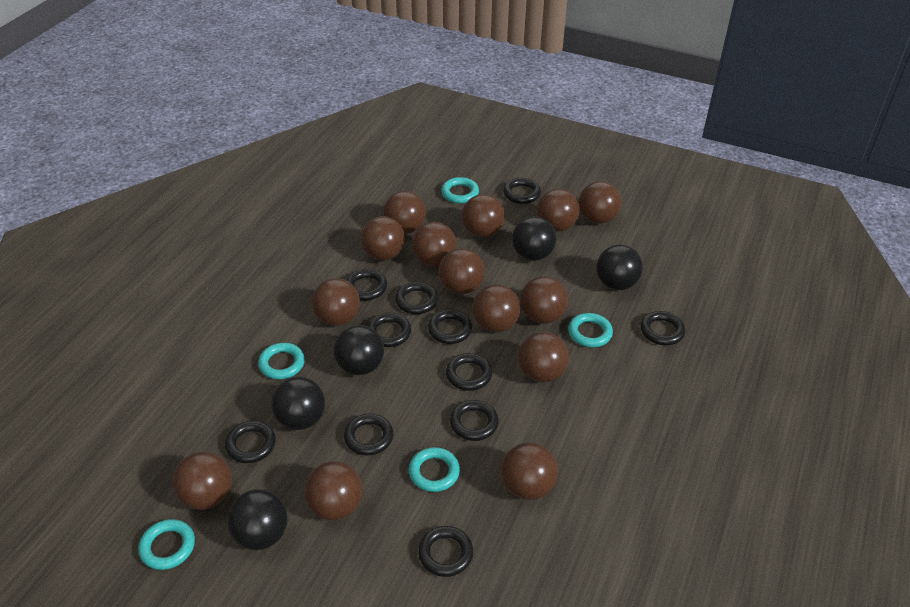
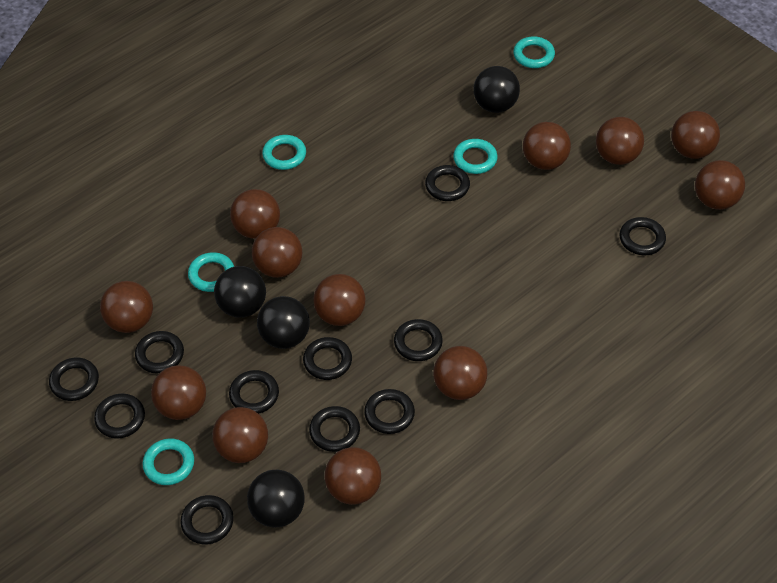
black ball: 5 -> 4
brown ball: 14 -> 12

